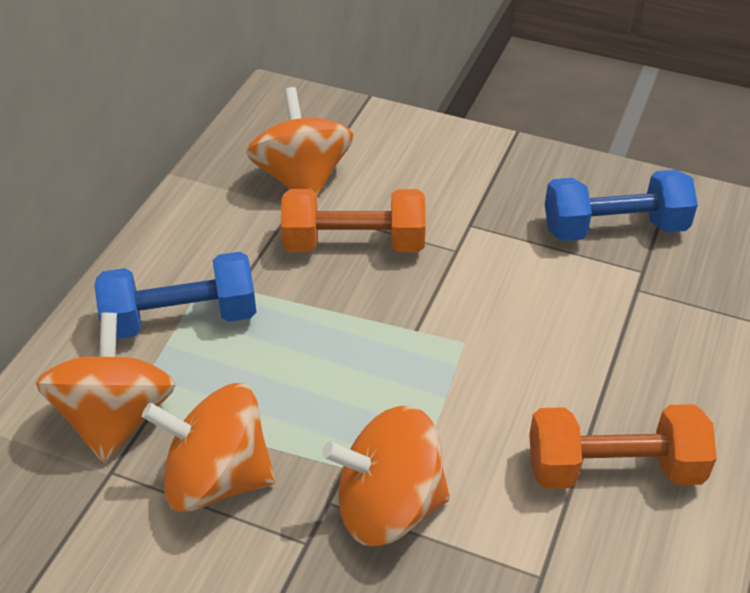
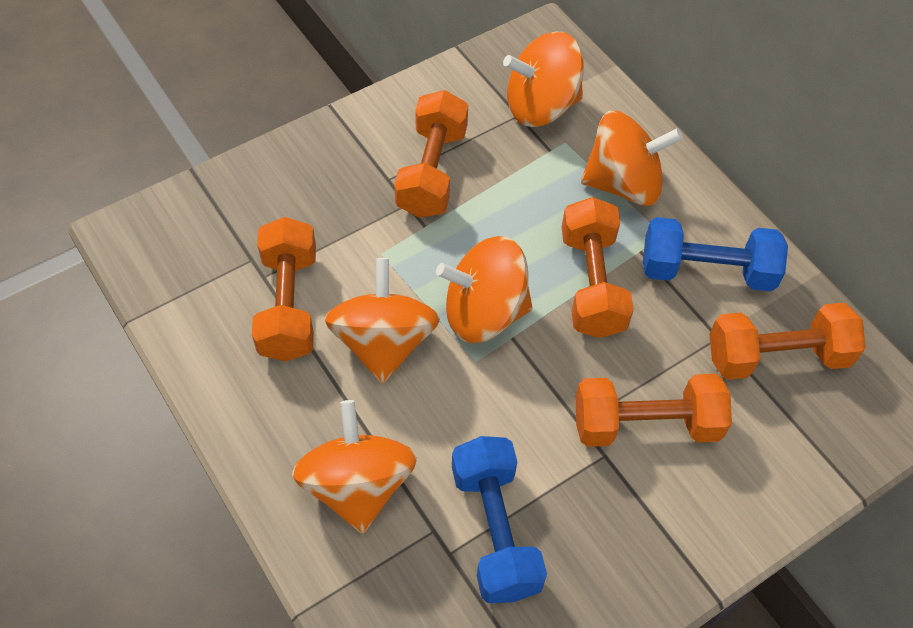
orange dumbbell: 2 -> 5
orange spinning top: 4 -> 5

